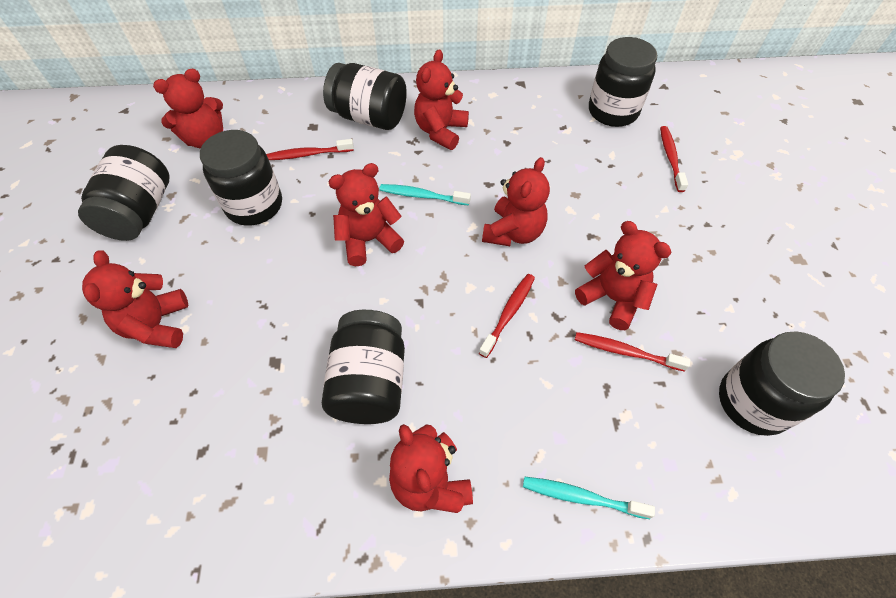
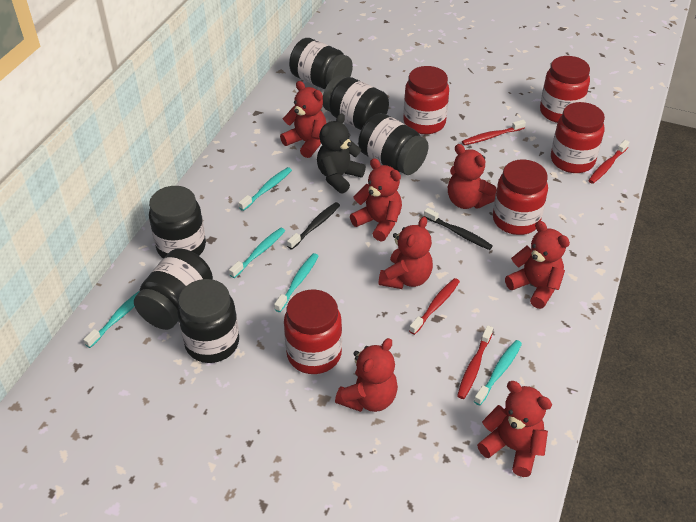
black teddy bear: 0 -> 1
black toothbrush: 0 -> 2
red jar: 0 -> 5
turquoise toothbrush: 2 -> 5

